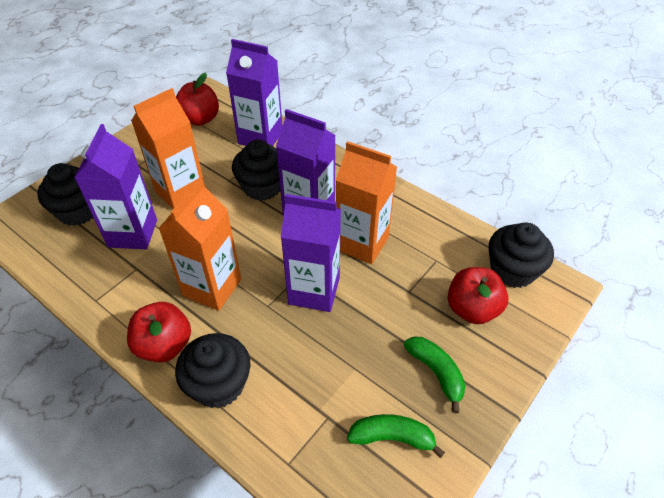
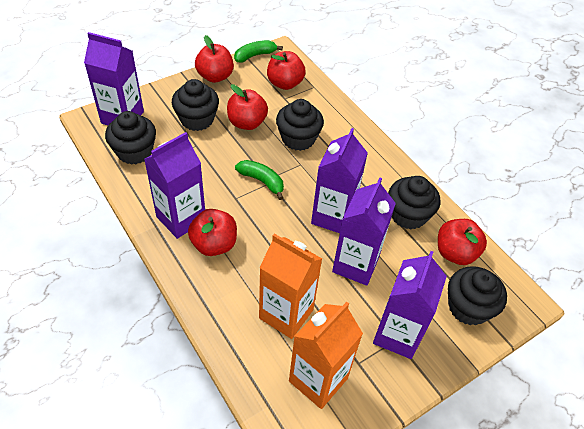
black cupcake: 4 -> 5
orange carton: 3 -> 2
purple carton: 4 -> 5
red apple: 3 -> 5

